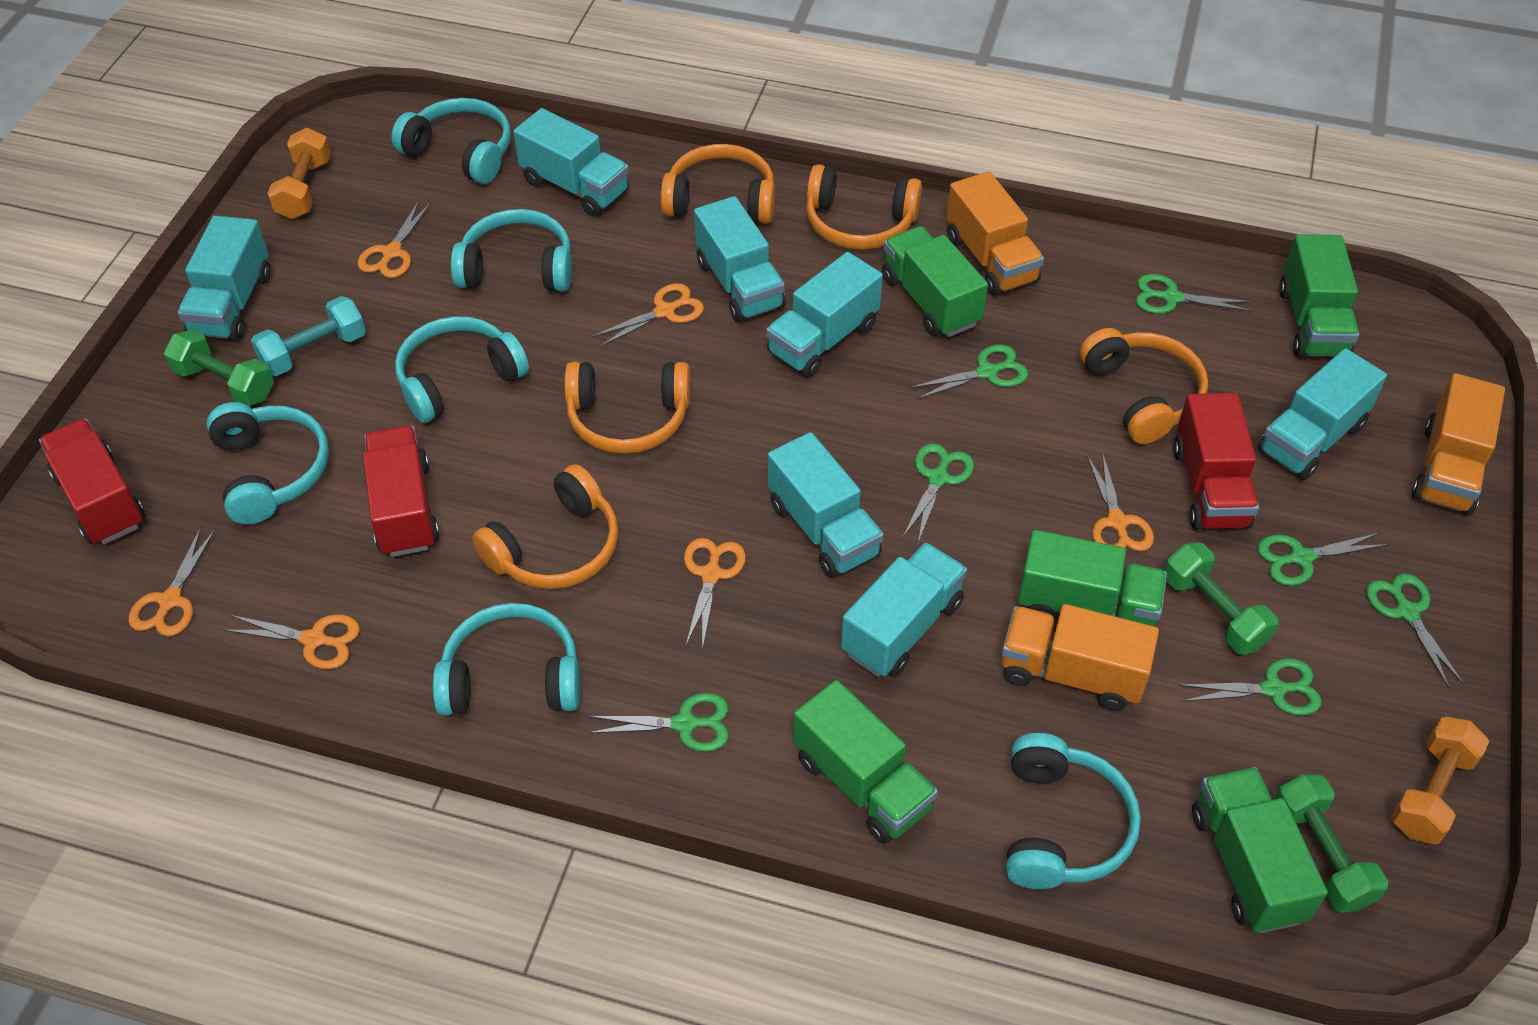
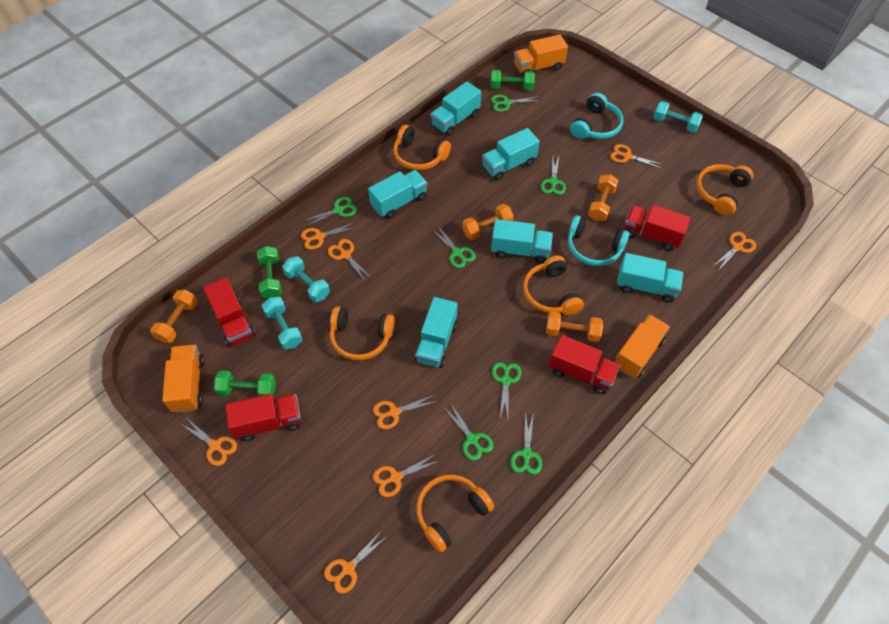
green truck: 5 -> 0
orange dumbbell: 2 -> 4
orange scissors: 6 -> 8
red truck: 3 -> 4
turquoise dumbbell: 1 -> 3
turquoise headphones: 6 -> 2
turquoise truck: 7 -> 6

